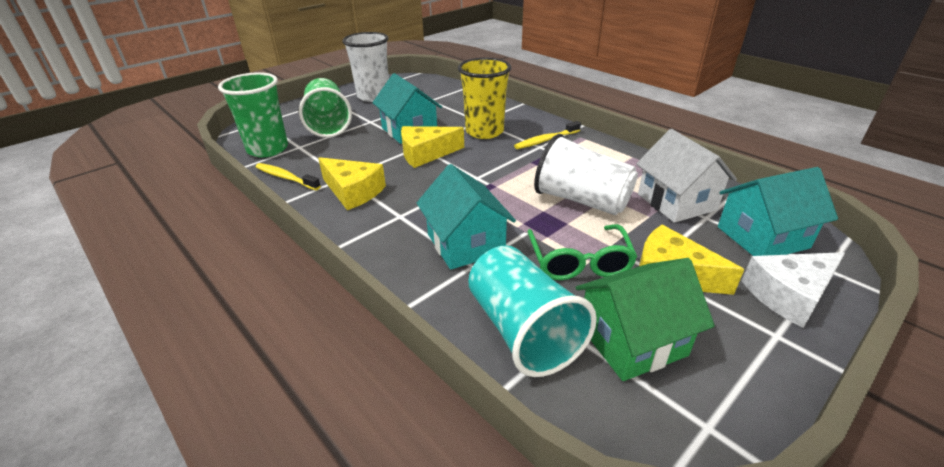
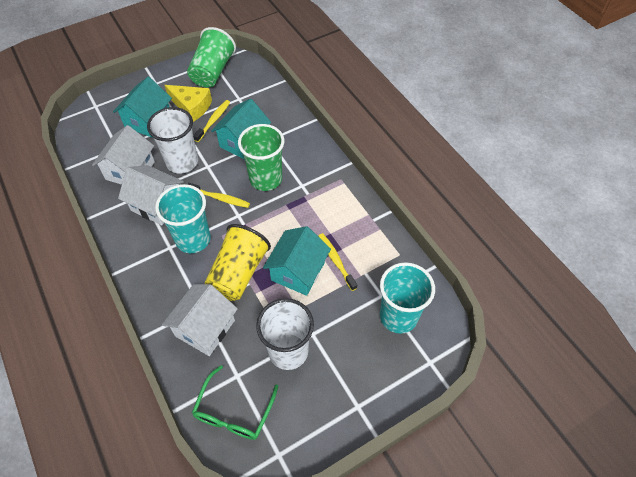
green house: 1 -> 0
turquoise cup: 1 -> 2
white cheese: 1 -> 0
white house: 1 -> 3
yellow cheese: 3 -> 1
yellow toothbrush: 2 -> 3

